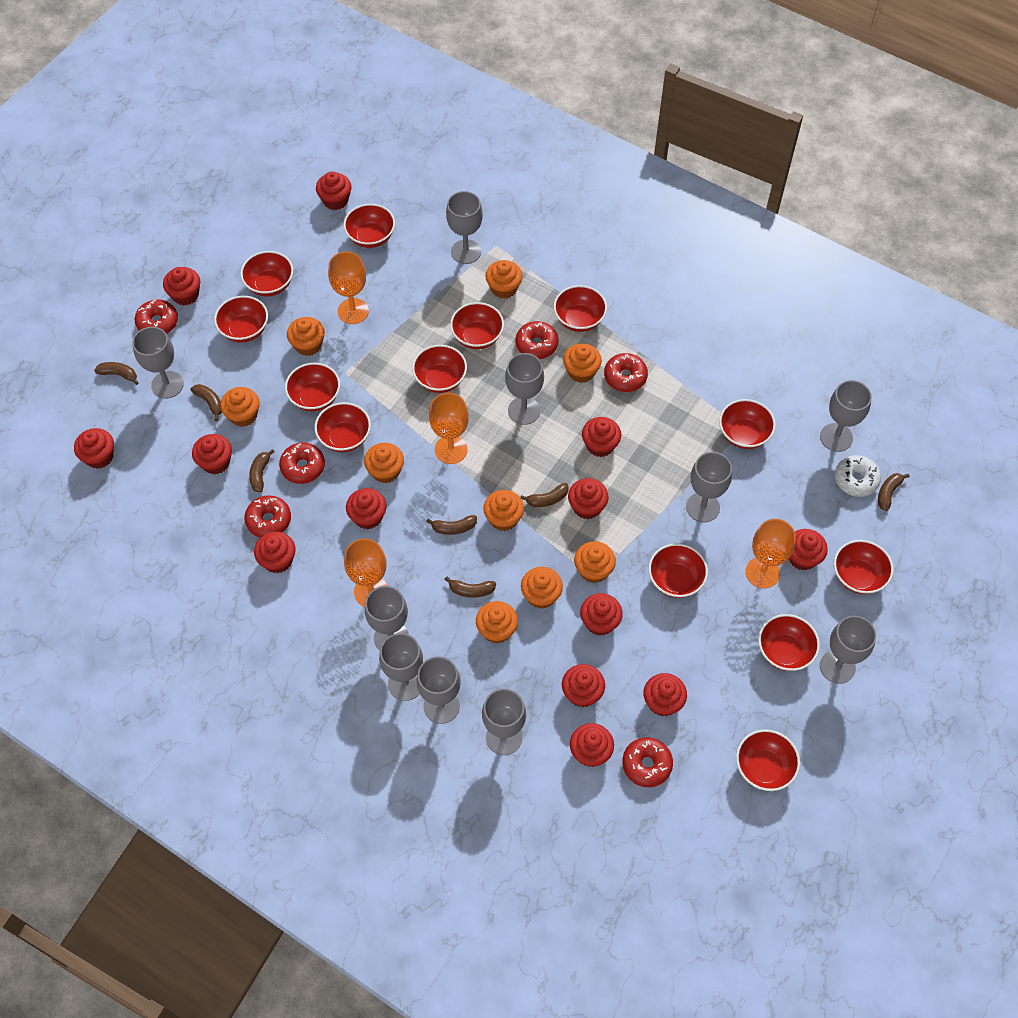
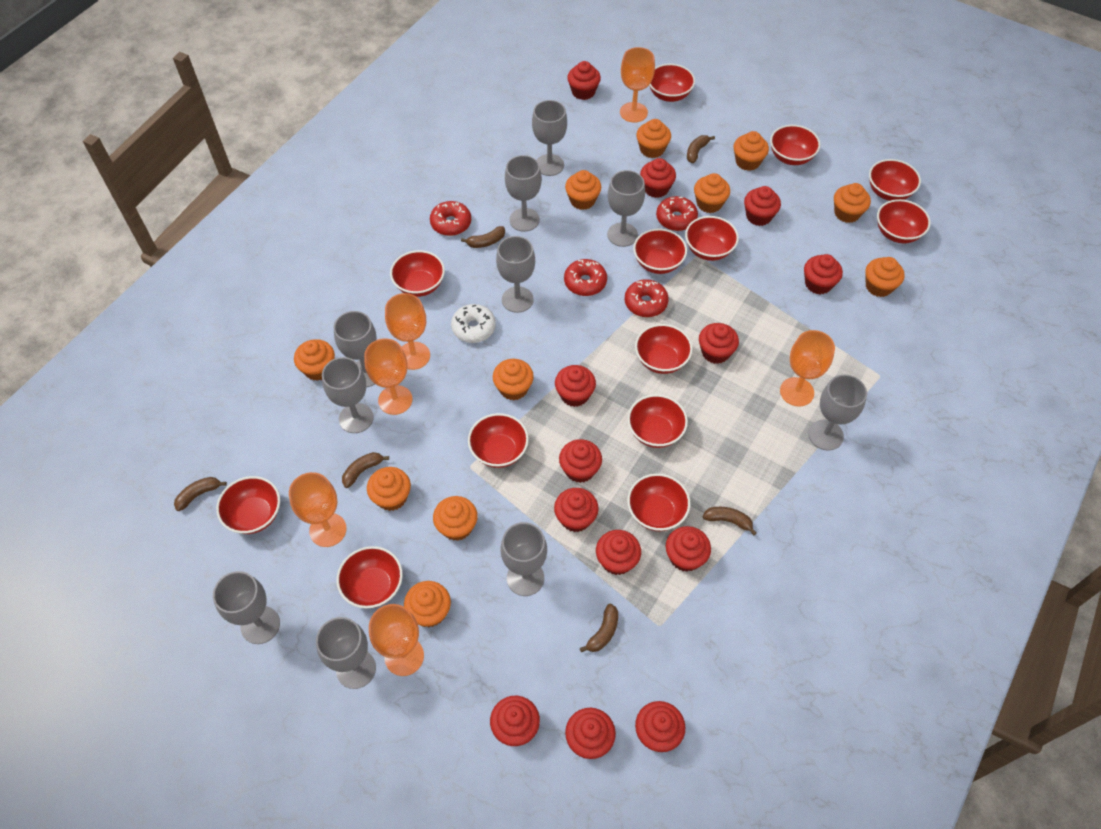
brown banana: 7 -> 6
orange cupcake: 9 -> 11
orange goblet: 4 -> 6
red donut: 6 -> 4

